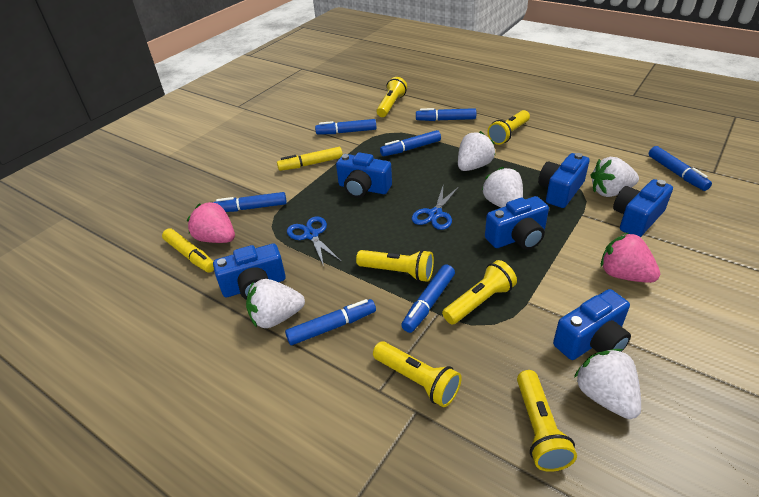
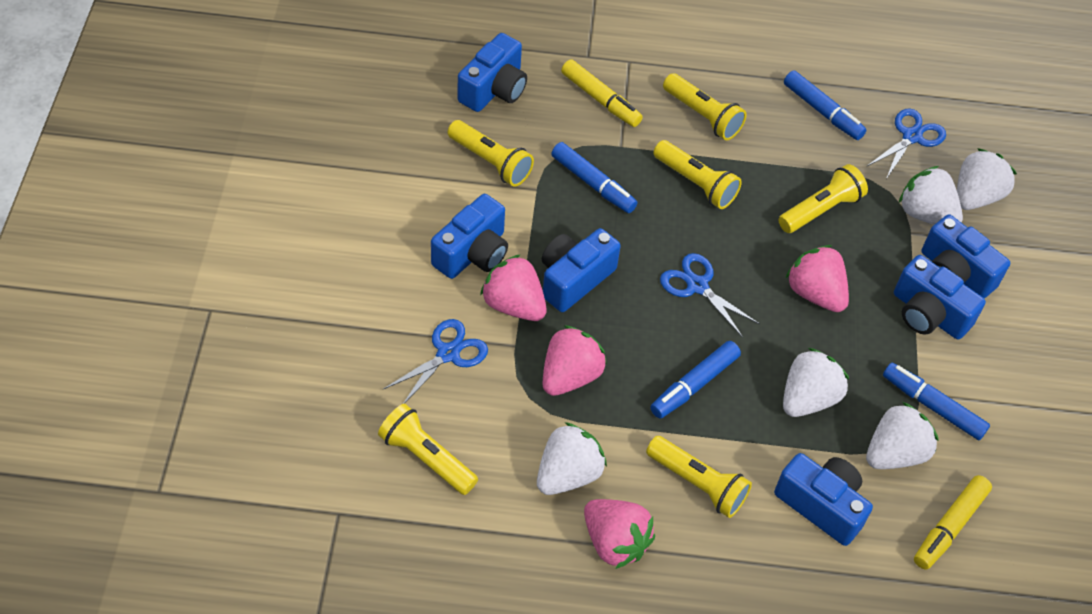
blue marker: 7 -> 4
blue scissors: 2 -> 3
pink strawberry: 2 -> 4

